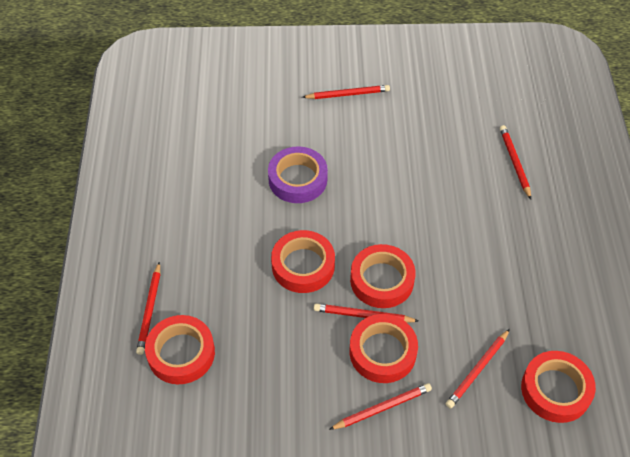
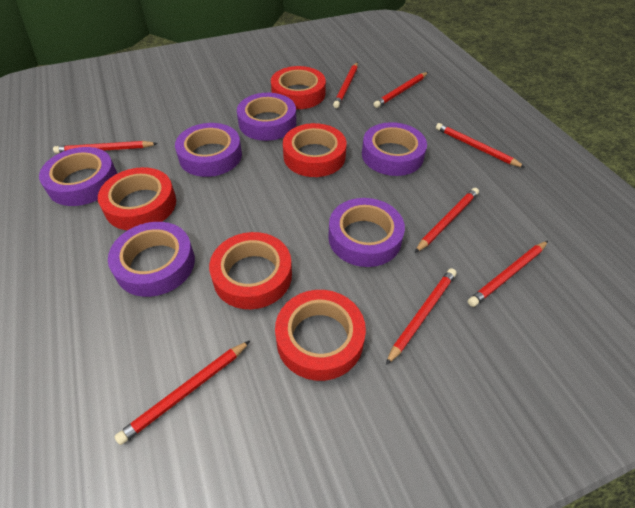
purple tape: 1 -> 6
red pencil: 6 -> 8

